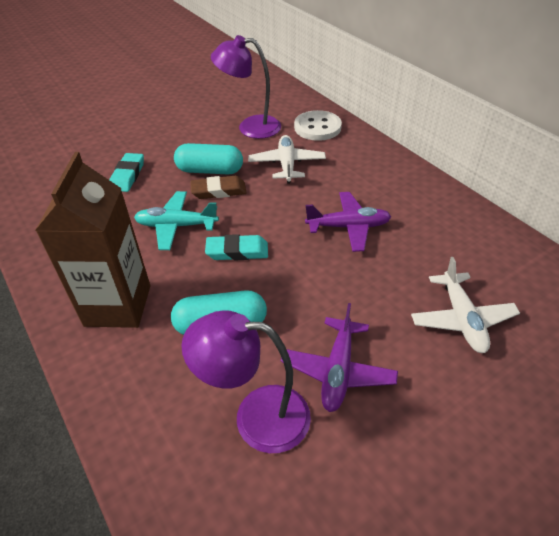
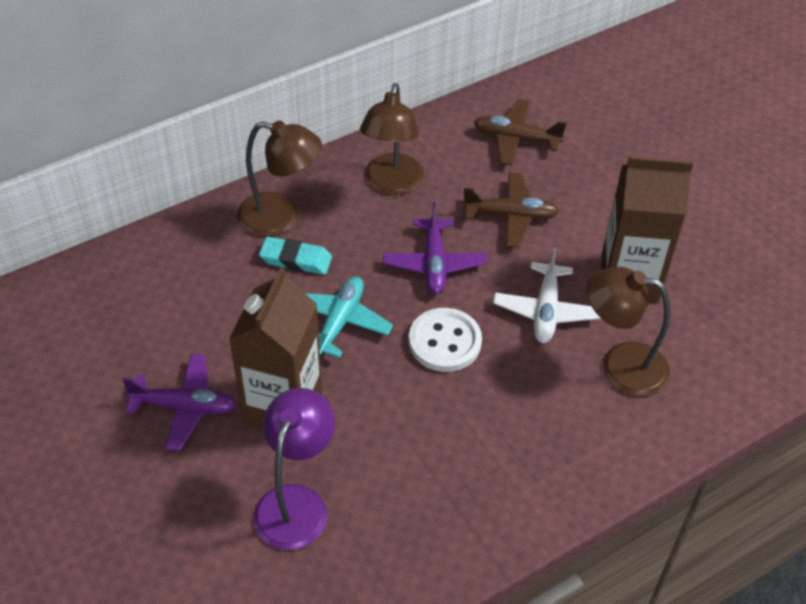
brown carton: 1 -> 2
brown eraser: 1 -> 0
brown lamp: 0 -> 3
brown plane: 0 -> 2
purple lamp: 2 -> 1
turquoise capsule: 2 -> 0
turquoise eraser: 2 -> 1
white plane: 2 -> 1

